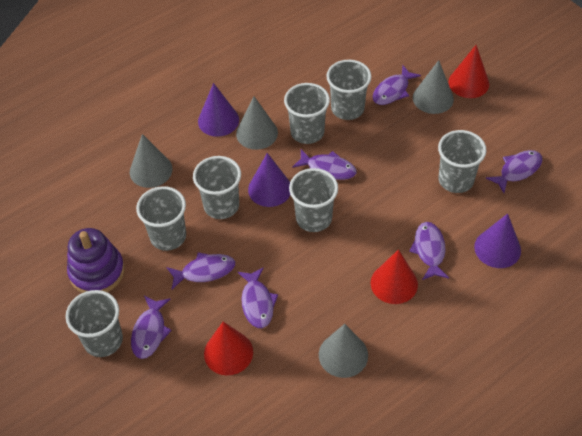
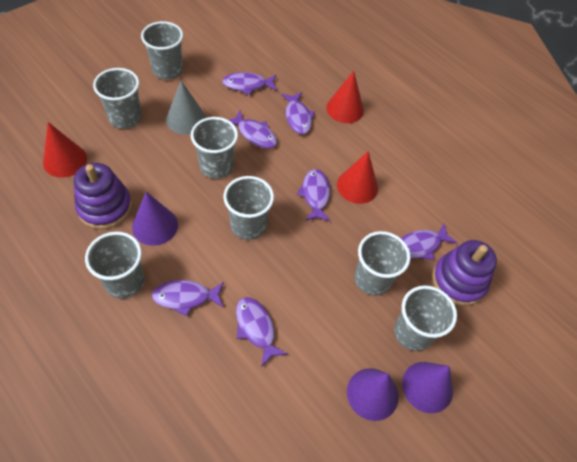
grey cone: 4 -> 1
purple stacking toy: 1 -> 2

